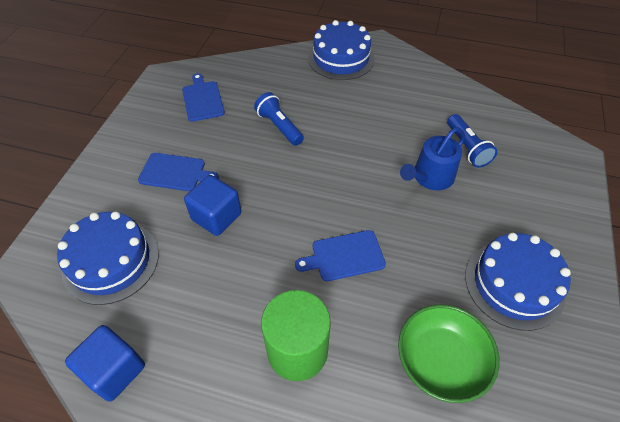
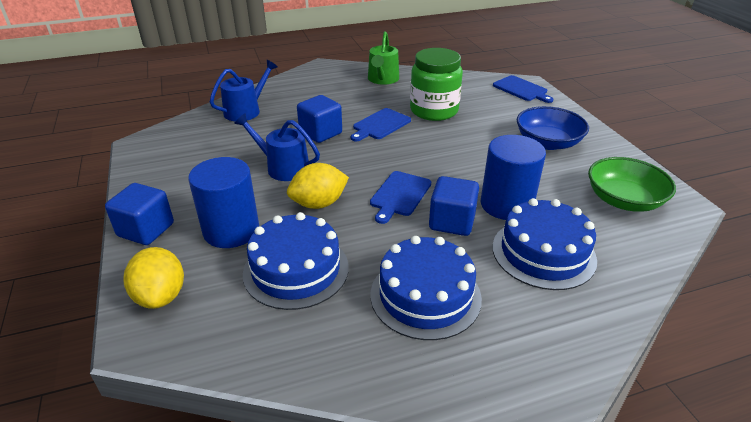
blue bowl: 0 -> 1
blue cube: 2 -> 3
blue cylinder: 0 -> 2
blue flashlight: 2 -> 0
blue watering can: 1 -> 2
green cylinder: 1 -> 0
green jar: 0 -> 1
green watering can: 0 -> 1
yellow lemon: 0 -> 2

